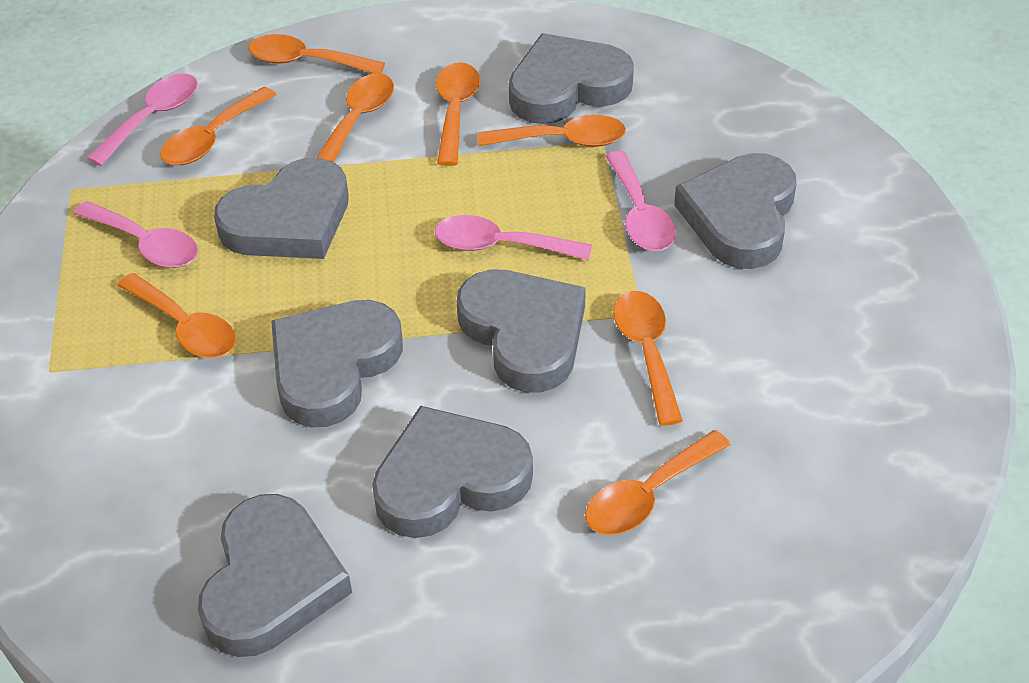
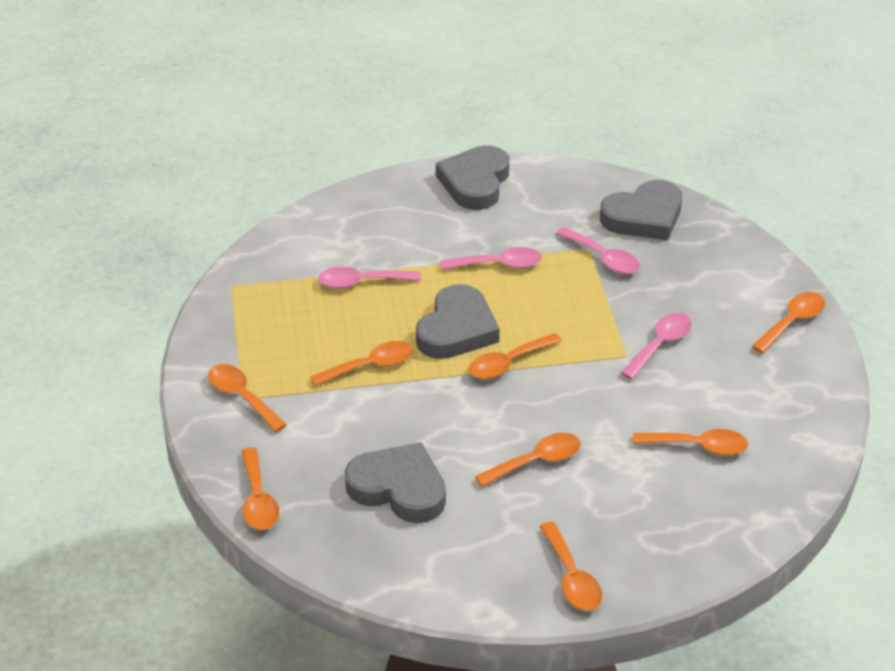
grey heart: 7 -> 4

